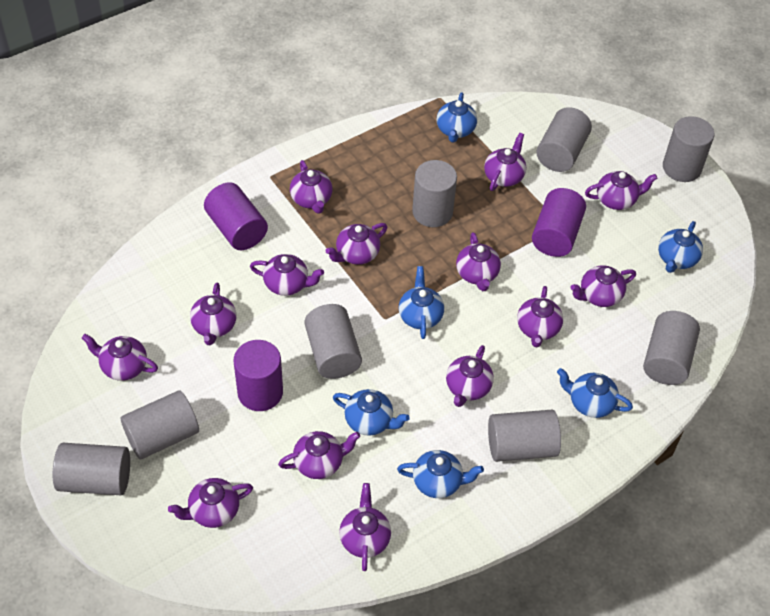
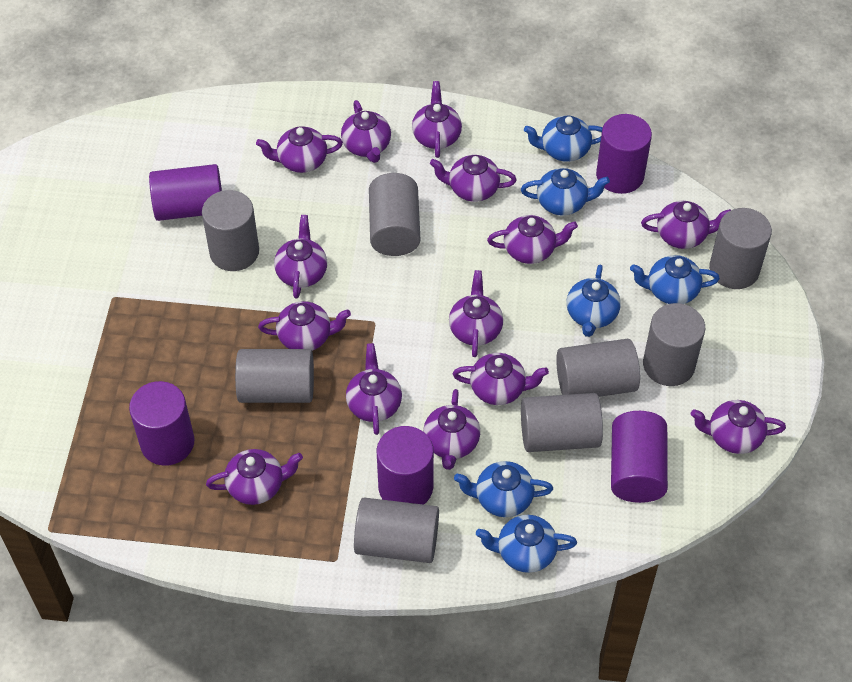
purple cylinder: 3 -> 5

